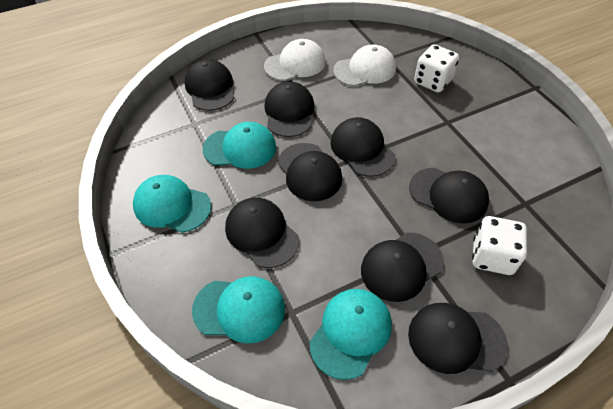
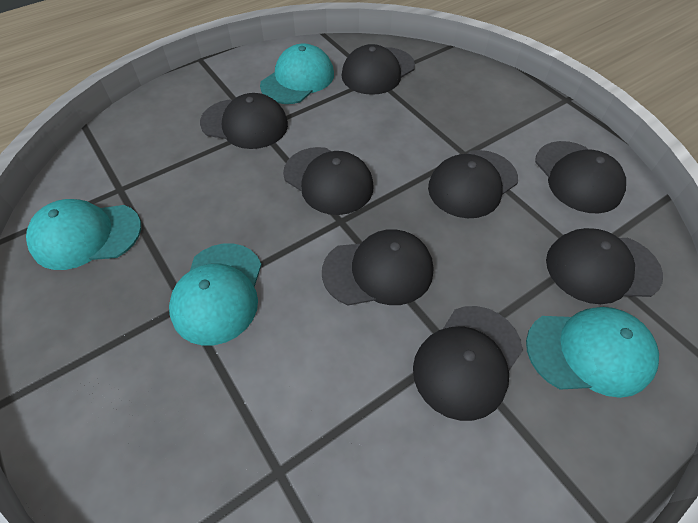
white cap: 2 -> 0
white dice: 2 -> 0

